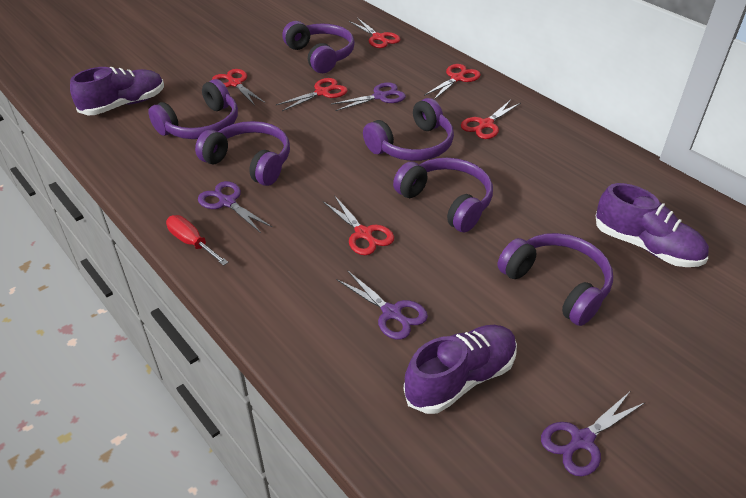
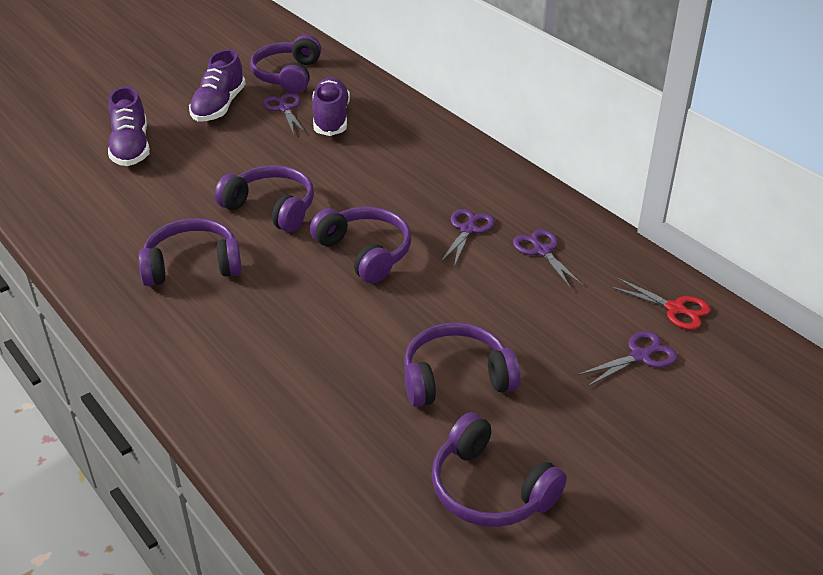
red scissors: 6 -> 1
red screwdriver: 1 -> 0

